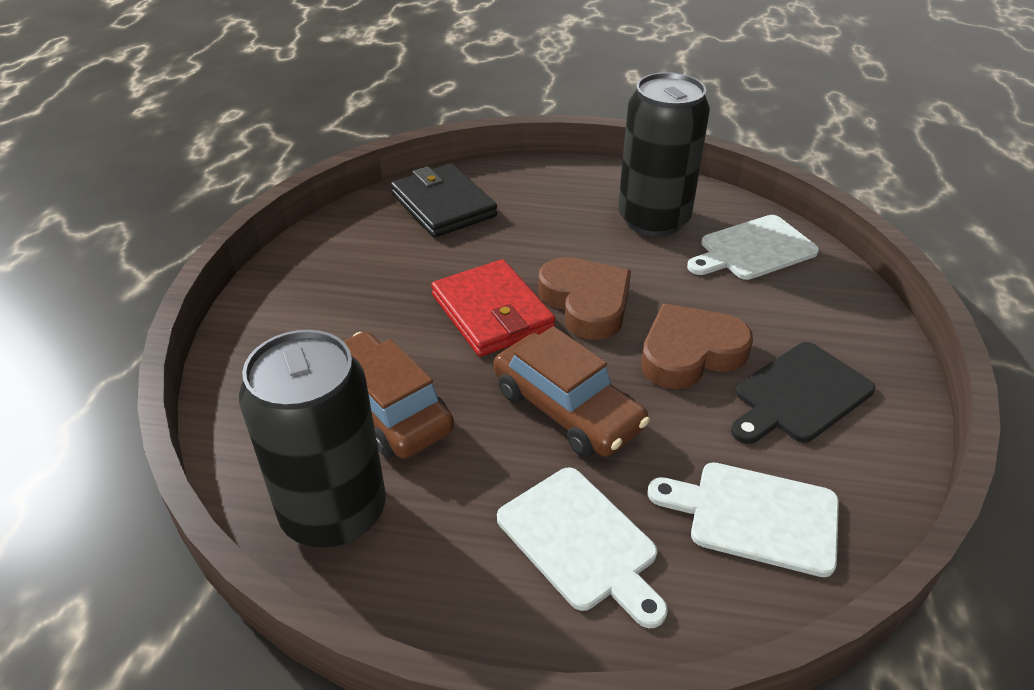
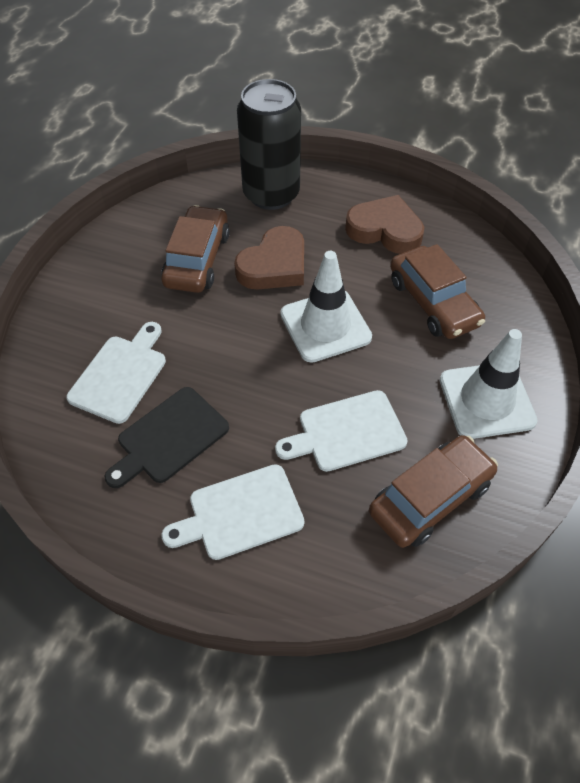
black can: 2 -> 1
black wallet: 1 -> 0
brown car: 2 -> 3
red wallet: 1 -> 0
white traffic cone: 0 -> 2

